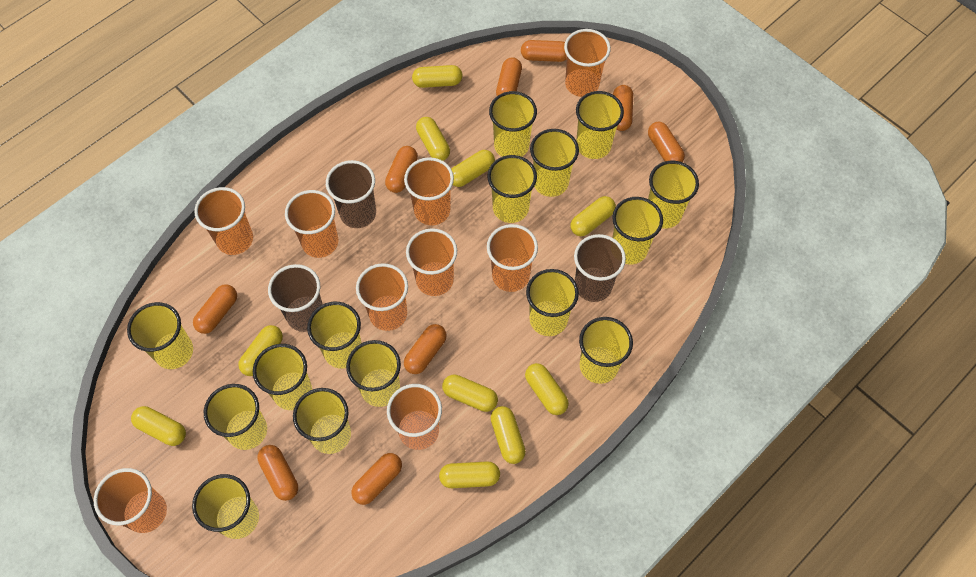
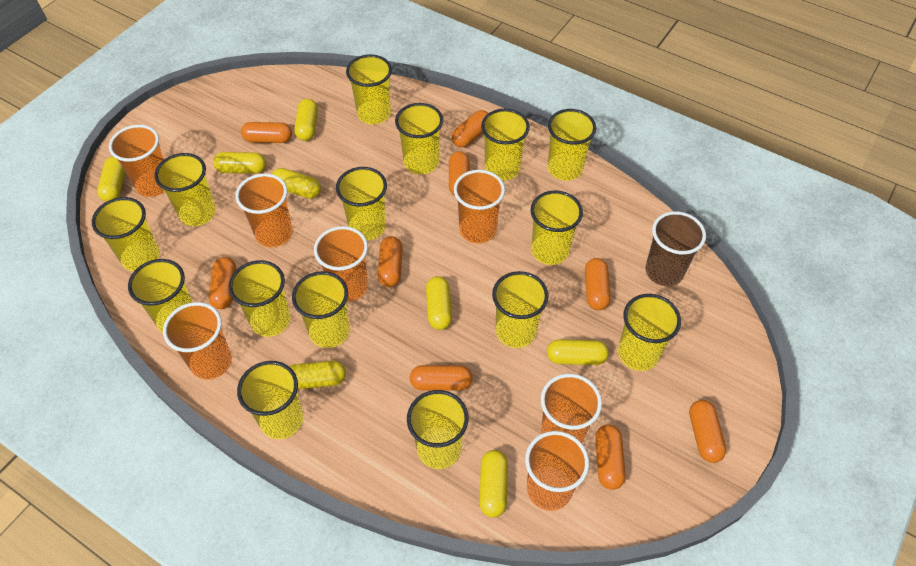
brown cup: 3 -> 1
orange cup: 9 -> 7
yellow capsule: 10 -> 8

